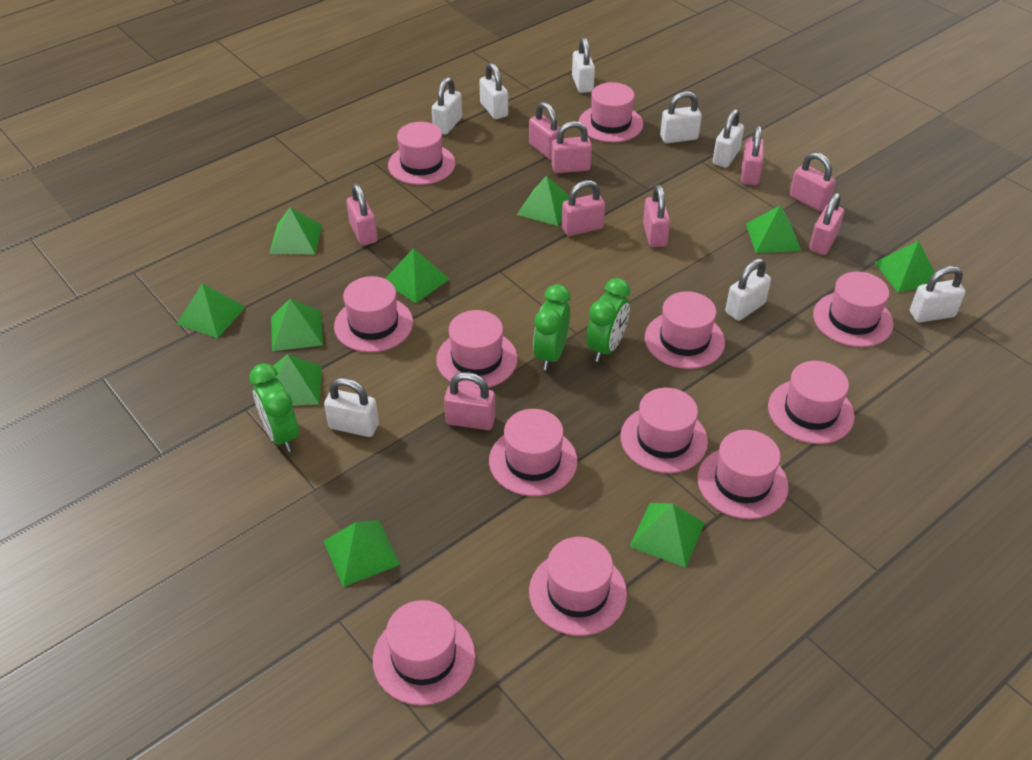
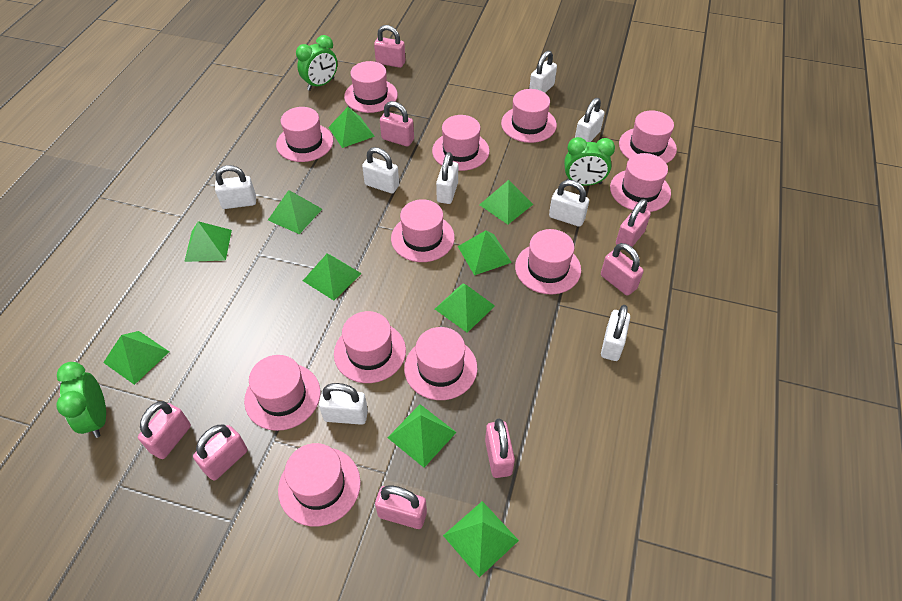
pink padlock: 9 -> 8

